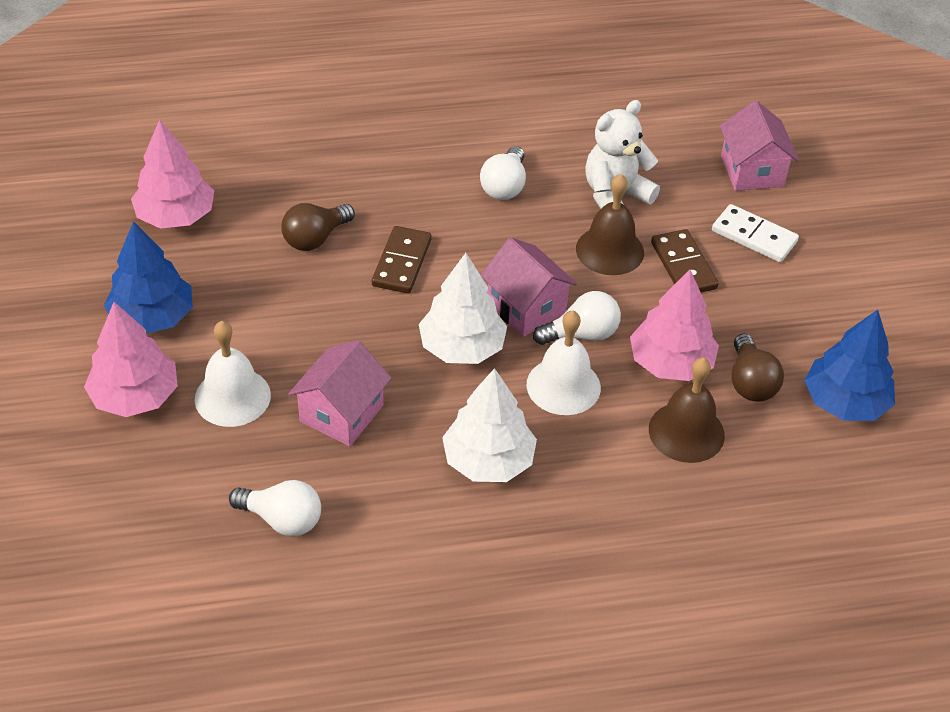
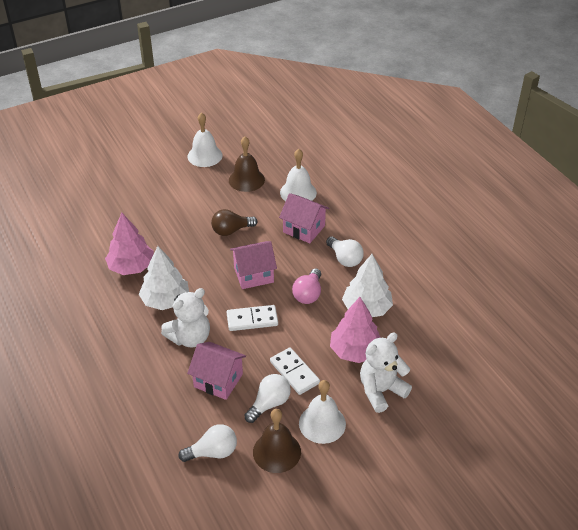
blue tree: 2 -> 0
brown domino: 2 -> 0
brown light bulb: 2 -> 1
pink light bulb: 0 -> 1
pink tree: 3 -> 2
white bell: 2 -> 3
white domino: 1 -> 2
white teddy bear: 1 -> 2

